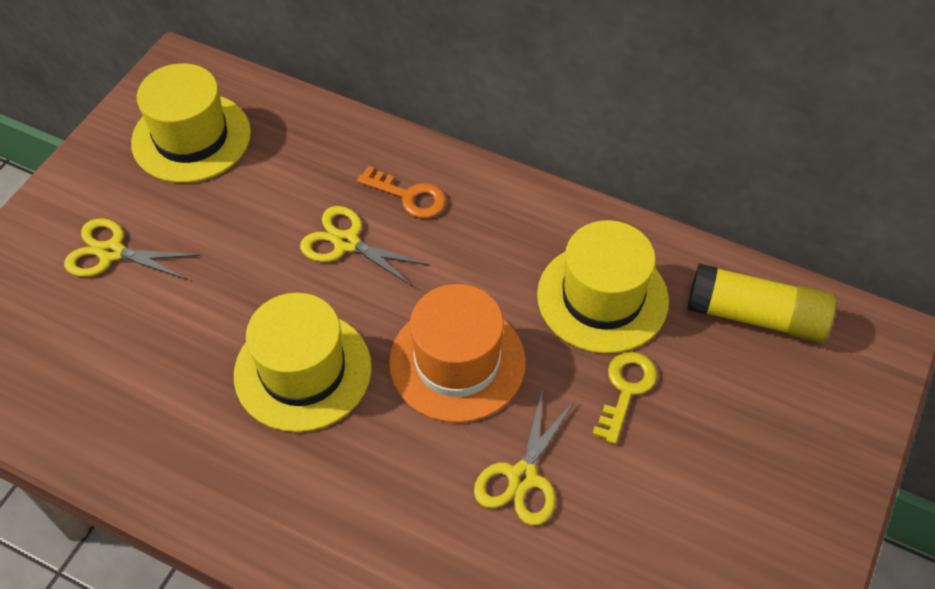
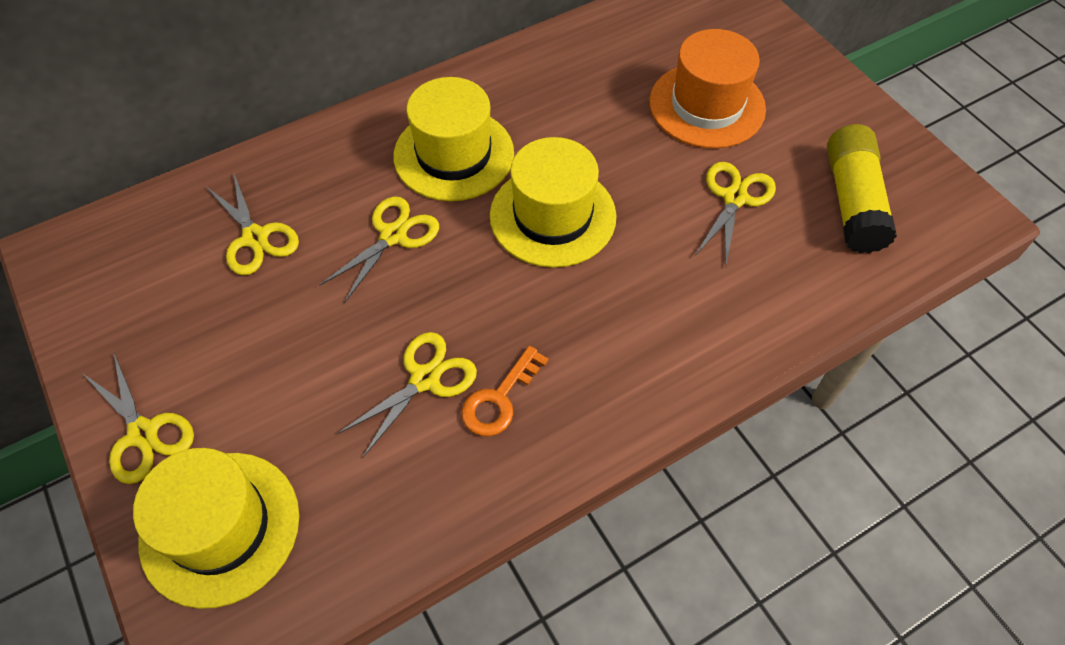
yellow key: 1 -> 0
yellow scissors: 3 -> 5

